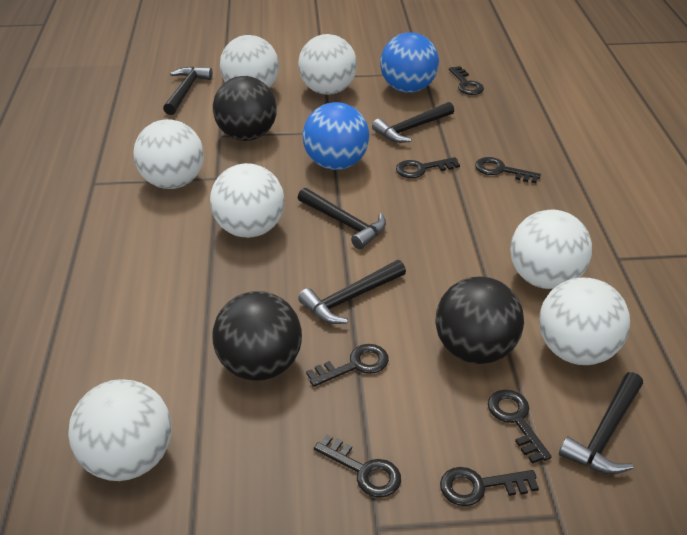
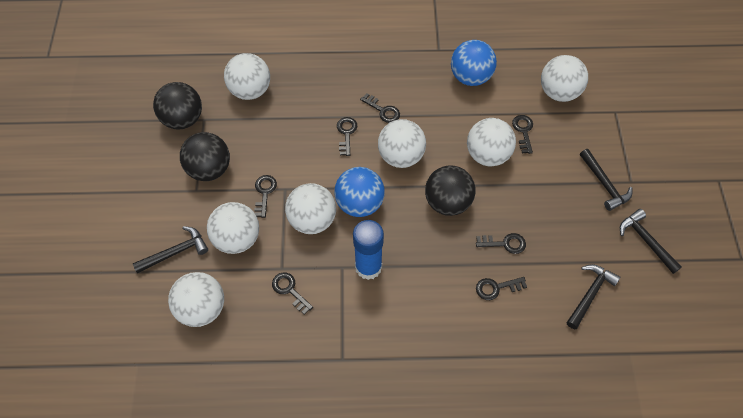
black hammer: 5 -> 4
blue glue stick: 0 -> 1

